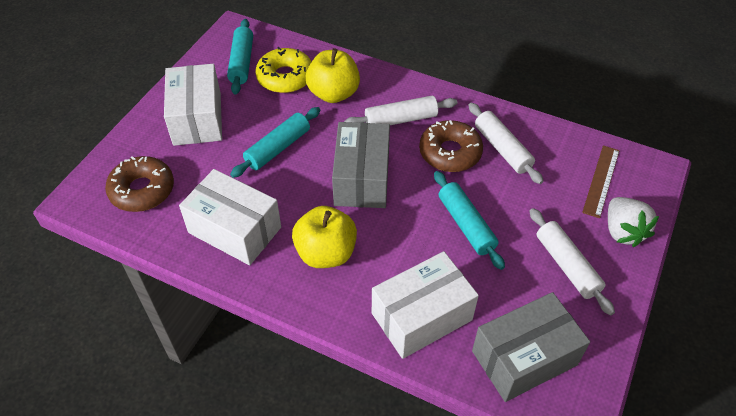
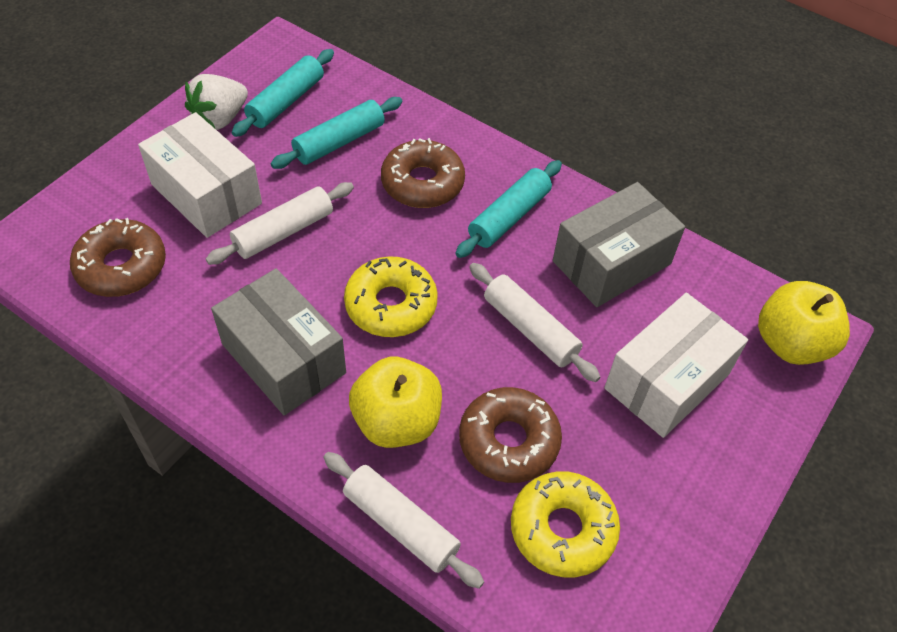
brown donut: 2 -> 3
brown ruler: 1 -> 0
white box: 3 -> 2
yellow donut: 1 -> 2

